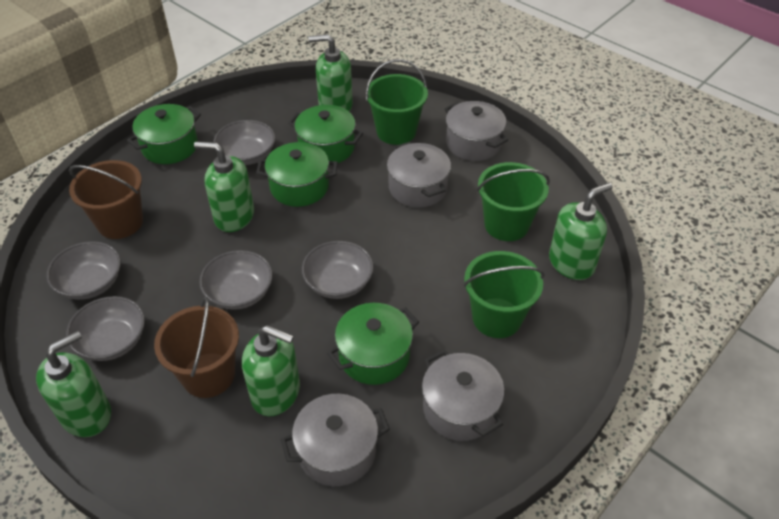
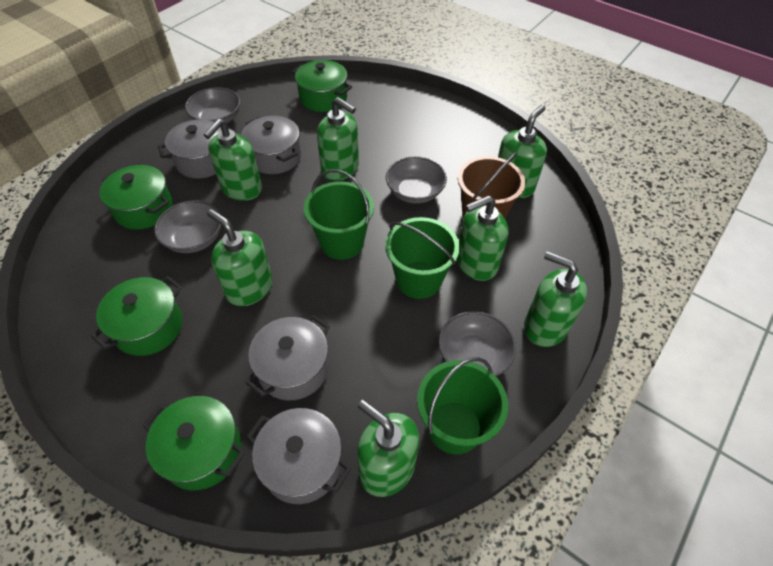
brown bucket: 2 -> 1
green soap dispenser: 5 -> 7
grey bowl: 5 -> 4

